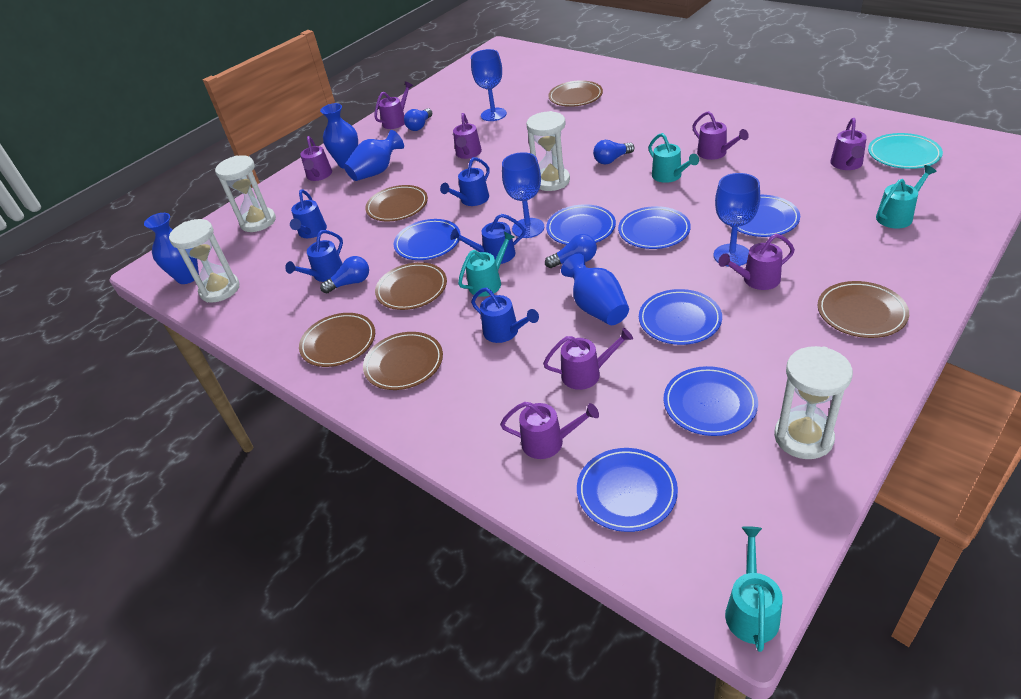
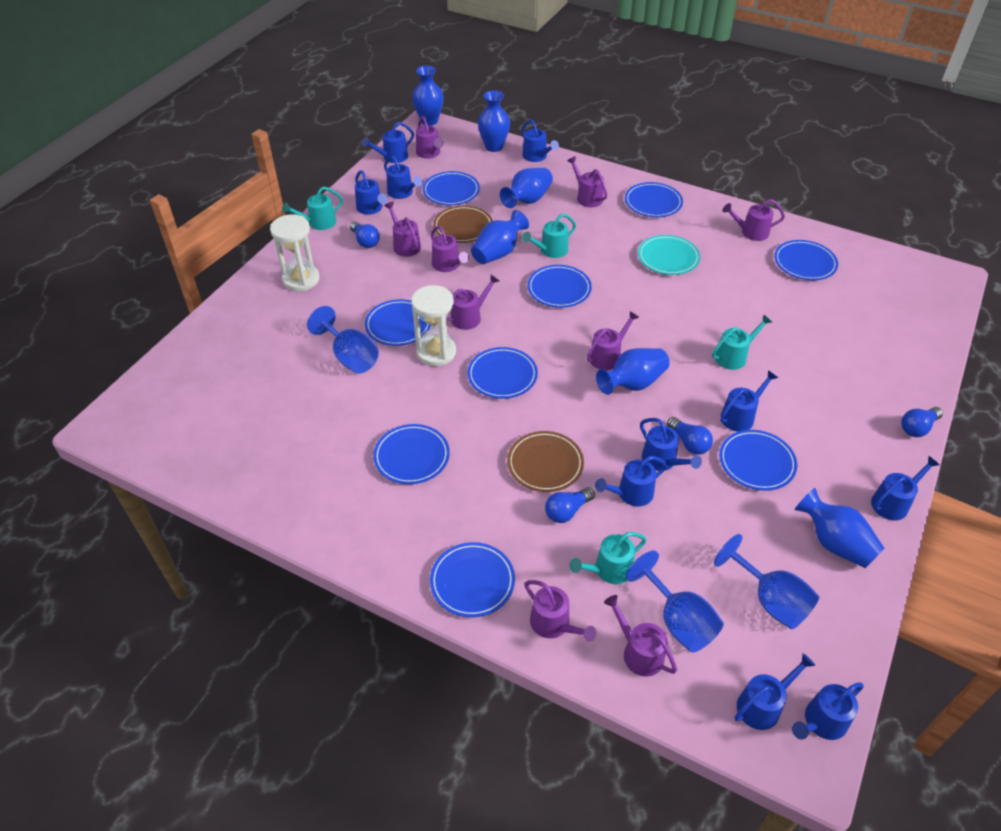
blue plate: 7 -> 9
blue vase: 4 -> 6
blue watering can: 5 -> 10
brown plate: 6 -> 2
purple watering can: 8 -> 9
white hourglass: 4 -> 2

